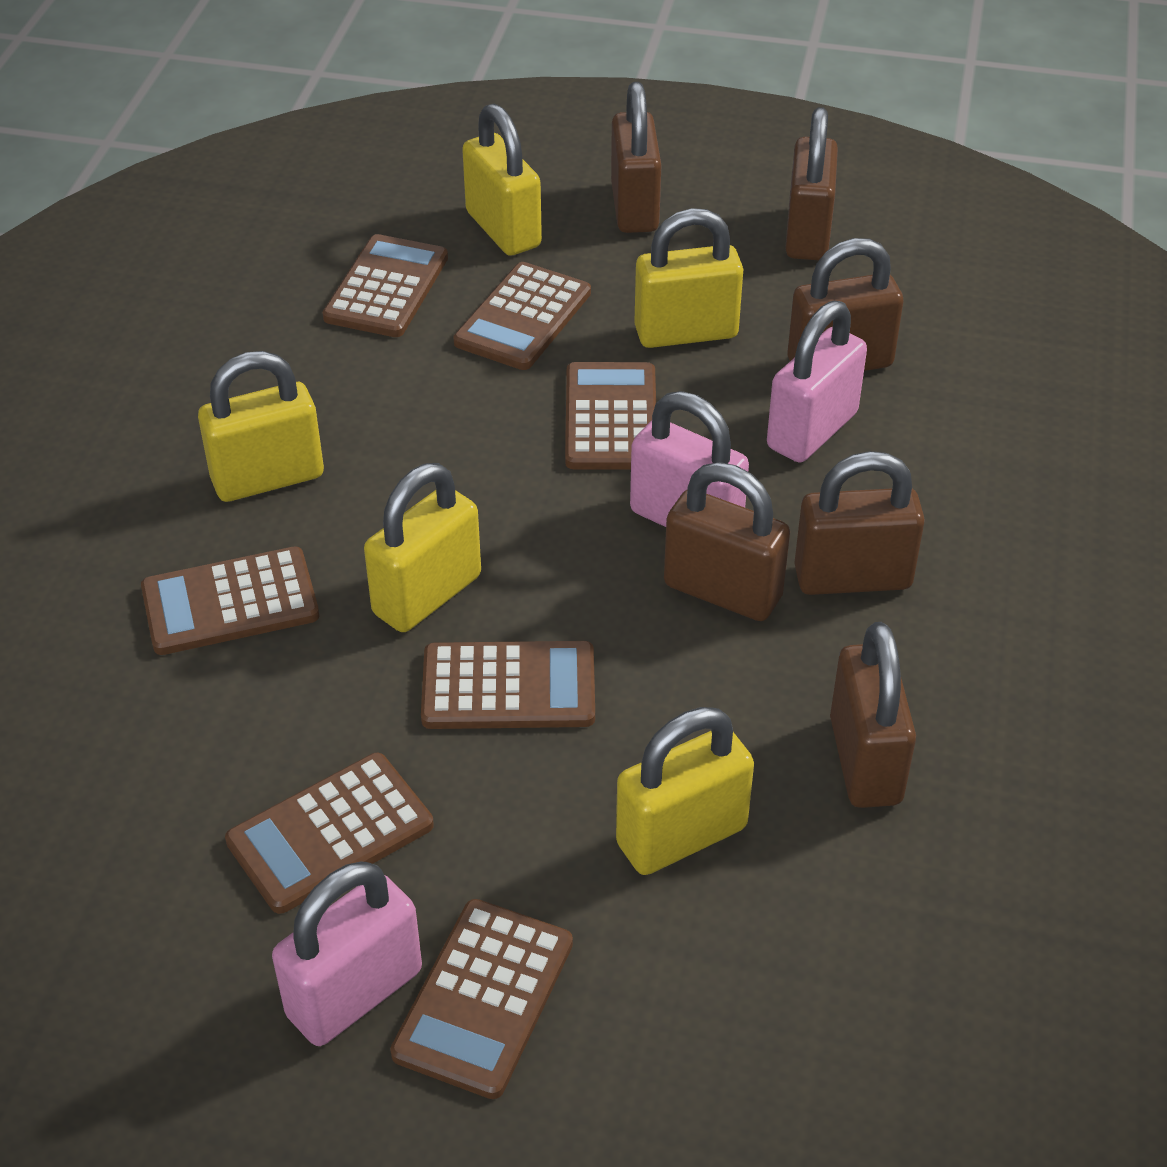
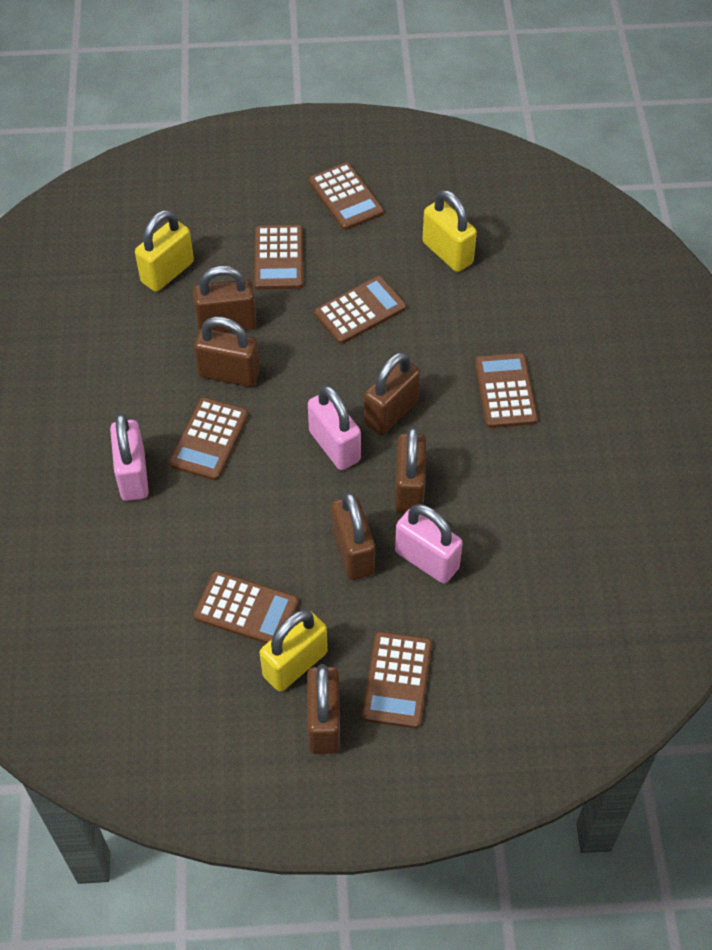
yellow padlock: 5 -> 3

